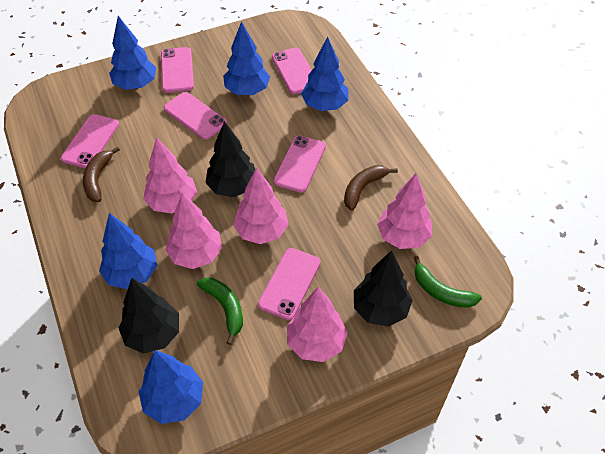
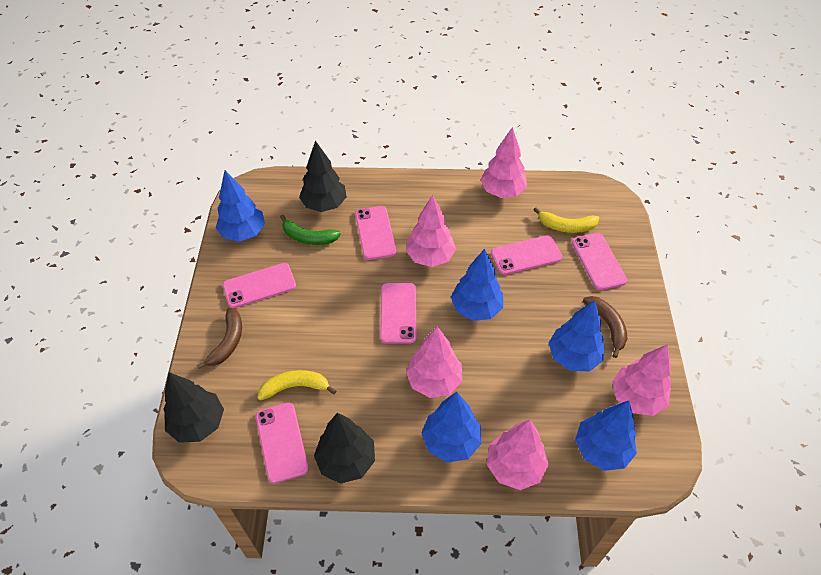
green banana: 2 -> 1
yellow banana: 0 -> 2

